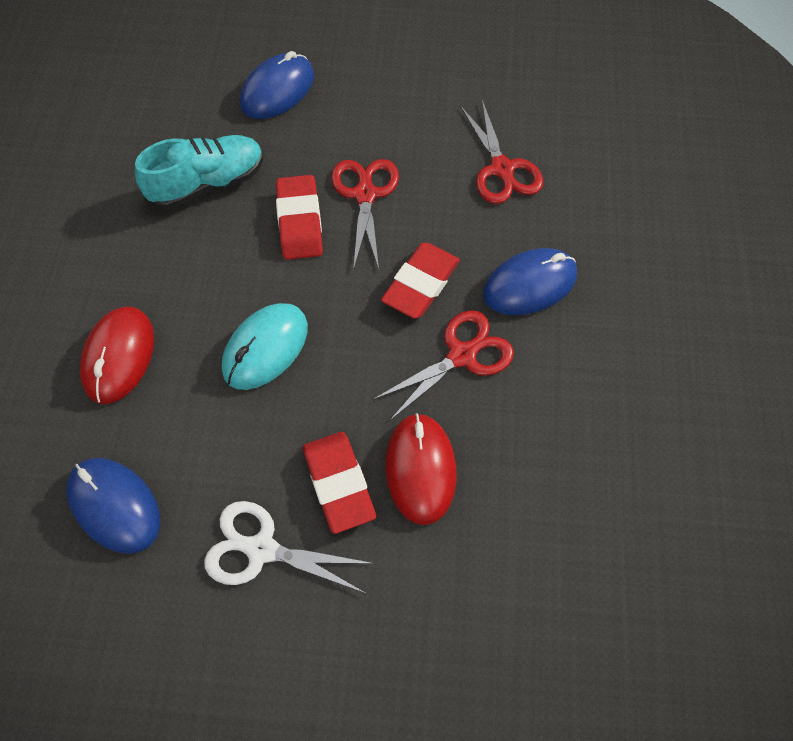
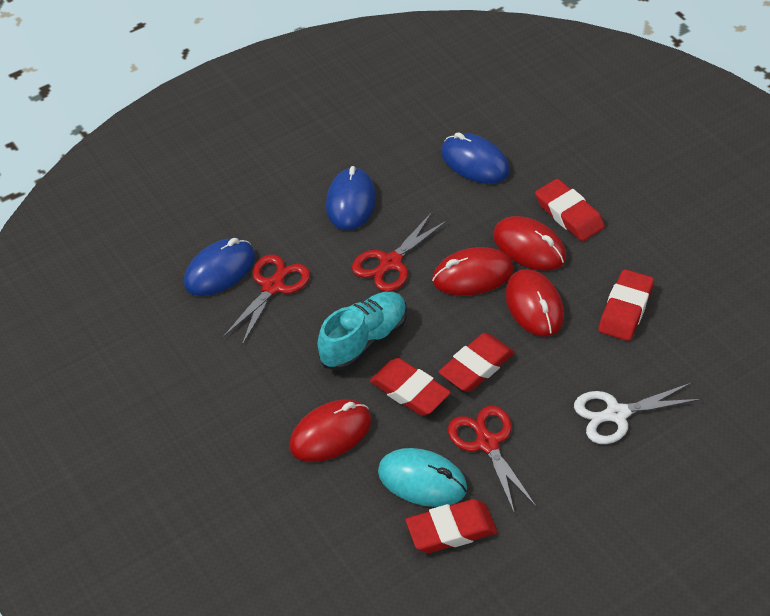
red eraser: 3 -> 5
red mouse: 2 -> 4

